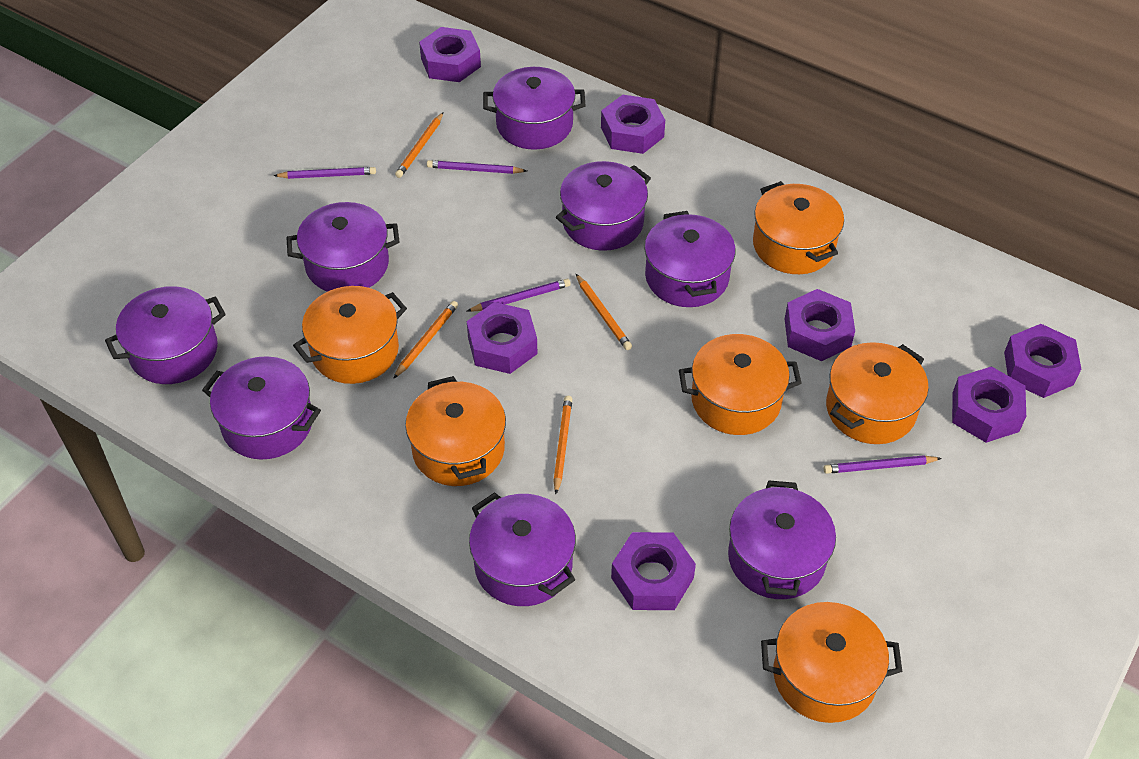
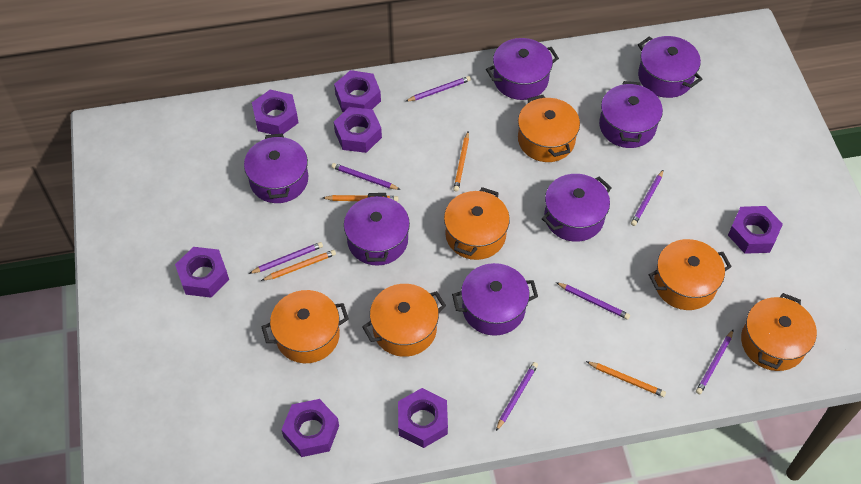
purple pencil: 4 -> 7
purple pot: 8 -> 7

